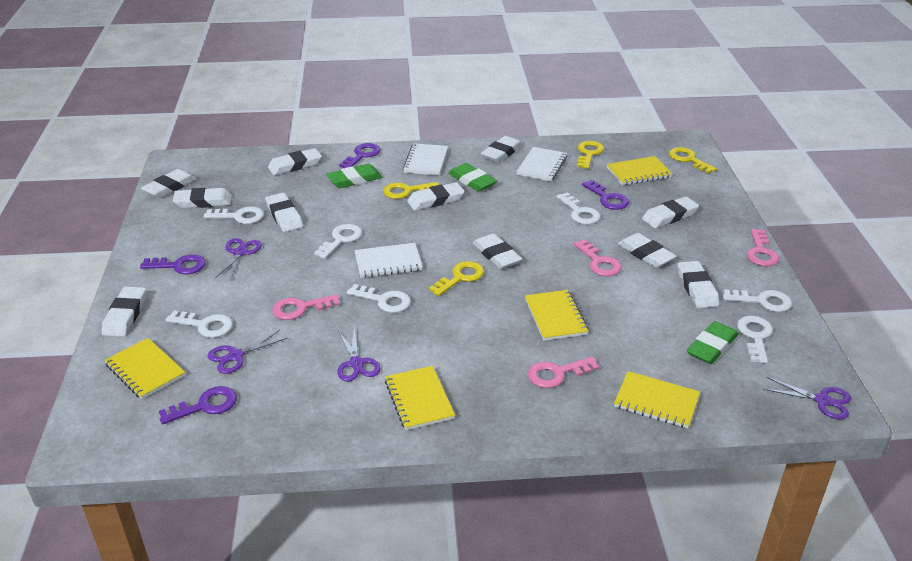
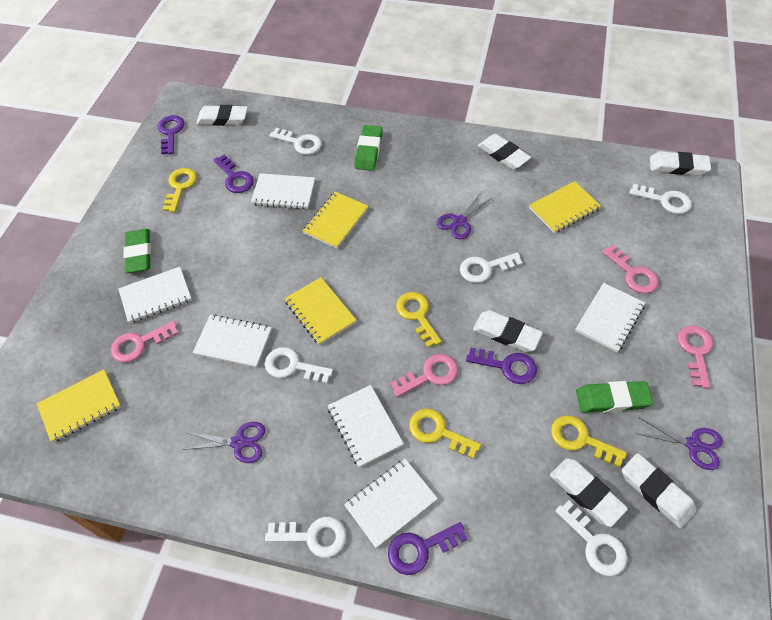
purple scissors: 4 -> 3
white eraser: 11 -> 6
white key: 7 -> 6
white notebook: 3 -> 6
yellow notebook: 5 -> 4

